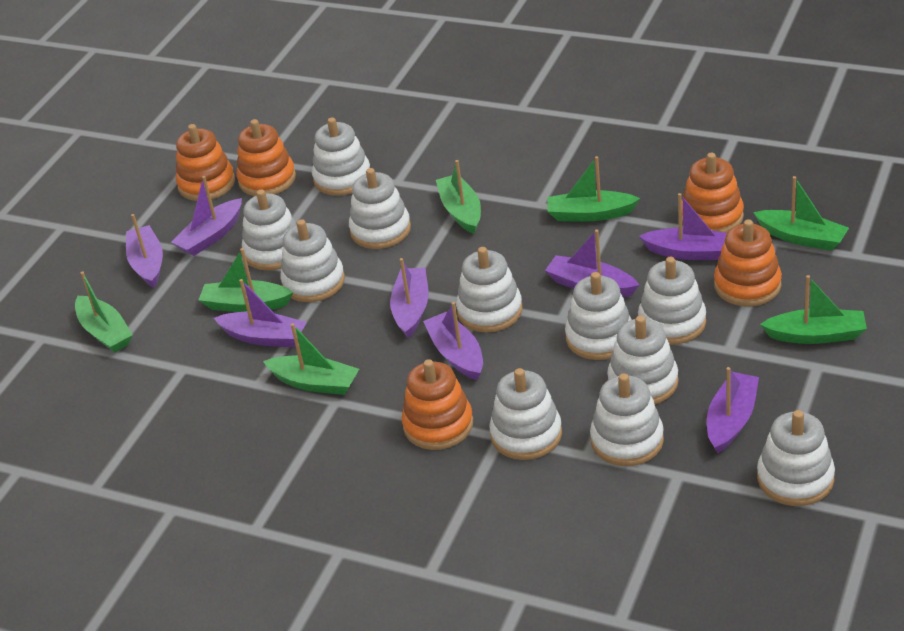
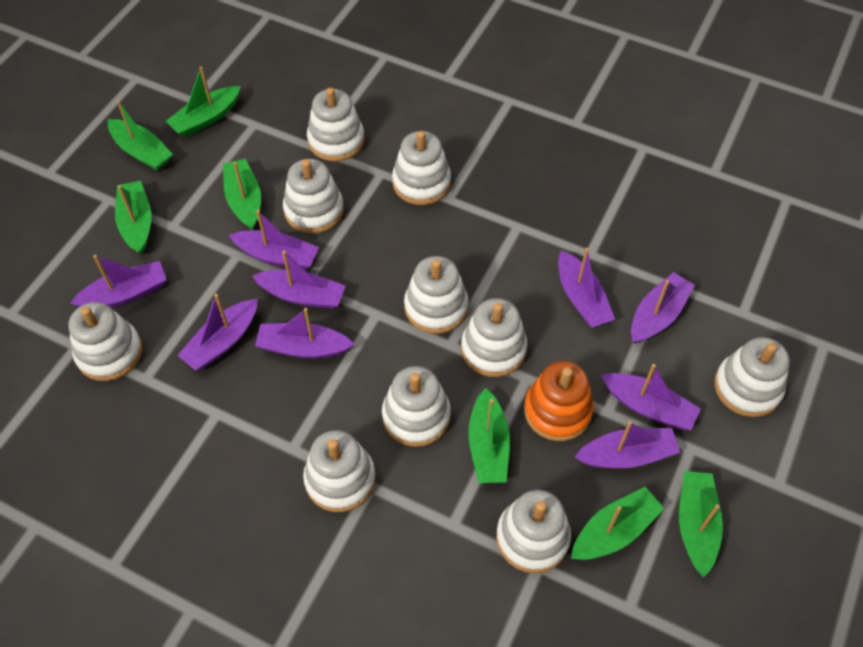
orange stacking toy: 5 -> 1
purple boat: 8 -> 9
white stacking toy: 11 -> 10

